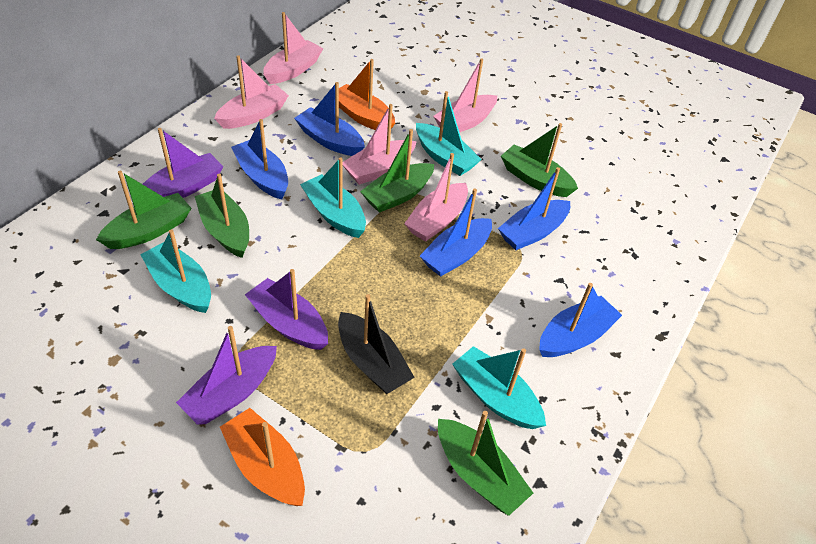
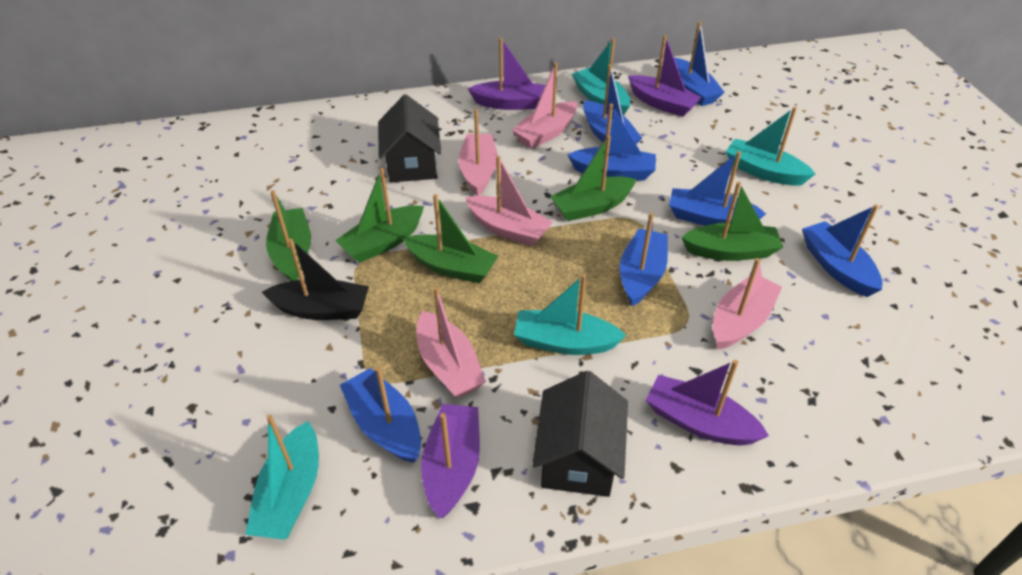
black house: 0 -> 2
blue boat: 5 -> 7
orange boat: 2 -> 0
purple boat: 3 -> 4

